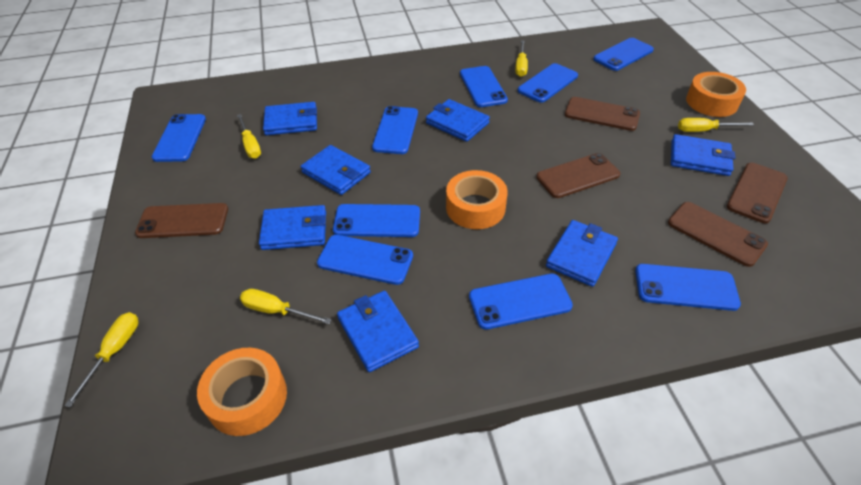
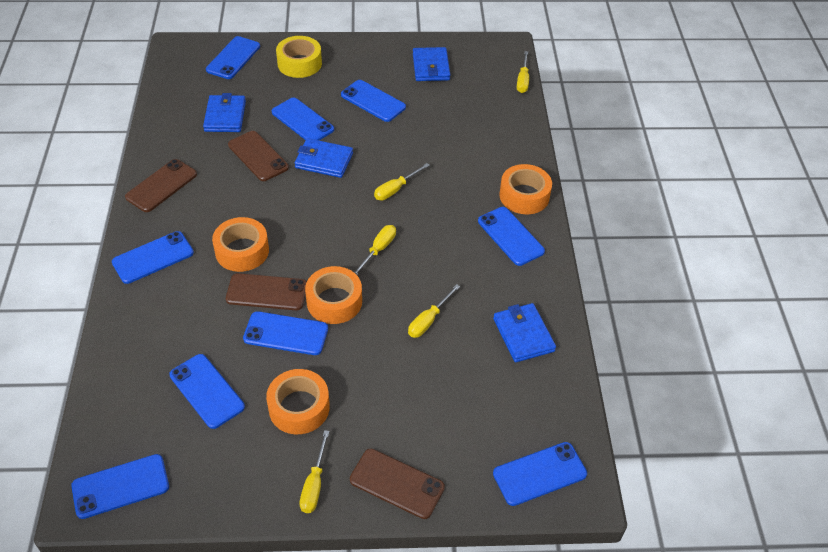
blue wallet: 7 -> 4
brown phone: 5 -> 4
orange tape: 3 -> 4
yellow tape: 0 -> 1

